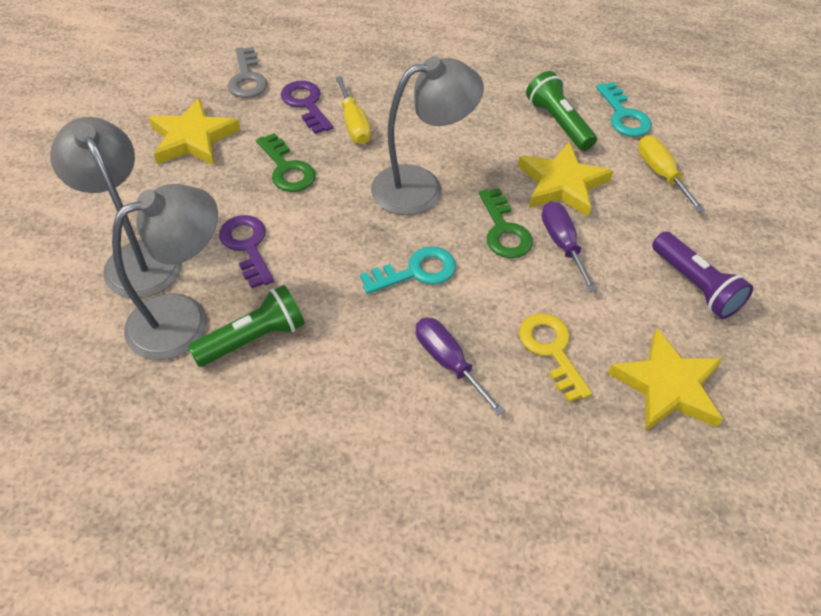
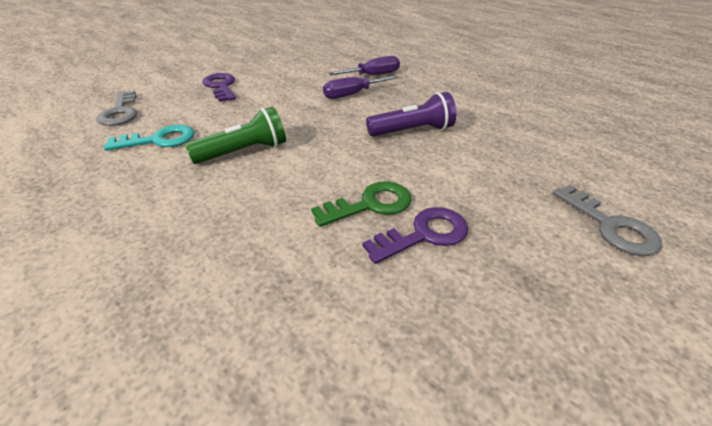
green flashlight: 2 -> 1
green key: 2 -> 1
grey key: 1 -> 2
grey lamp: 3 -> 0
turquoise key: 2 -> 1
yellow key: 1 -> 0
yellow screwdriver: 2 -> 0
yellow star: 3 -> 0

